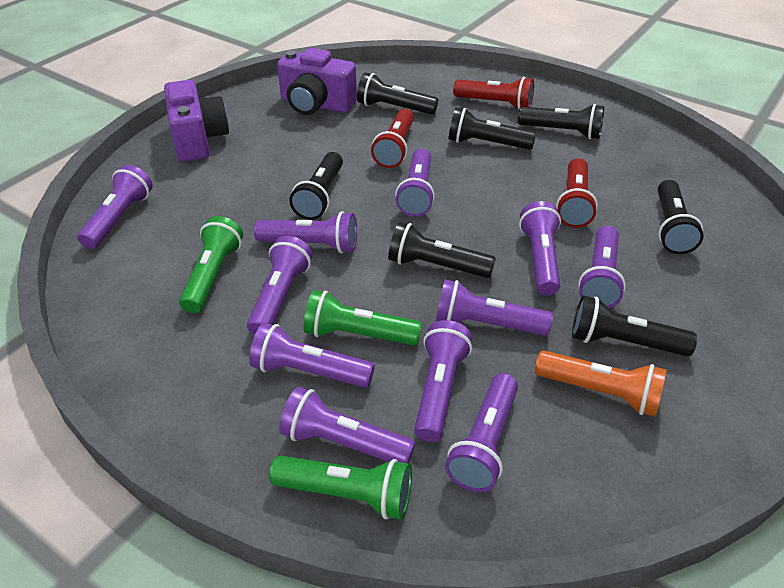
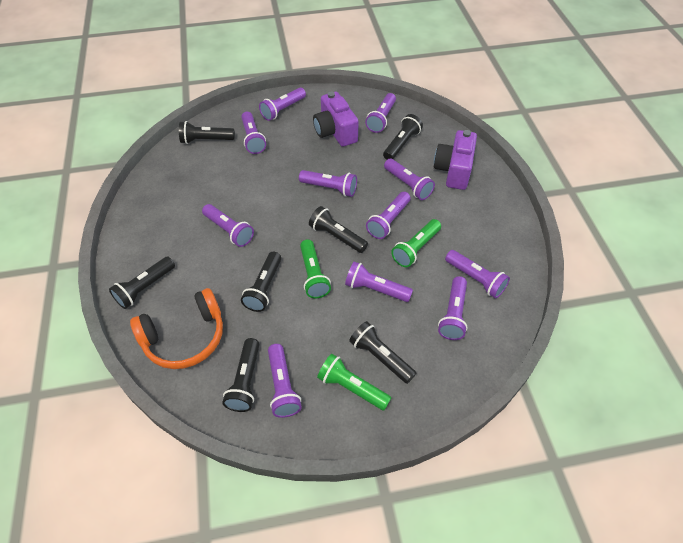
orange flashlight: 1 -> 0
orange headphones: 0 -> 1
red flashlight: 3 -> 0

